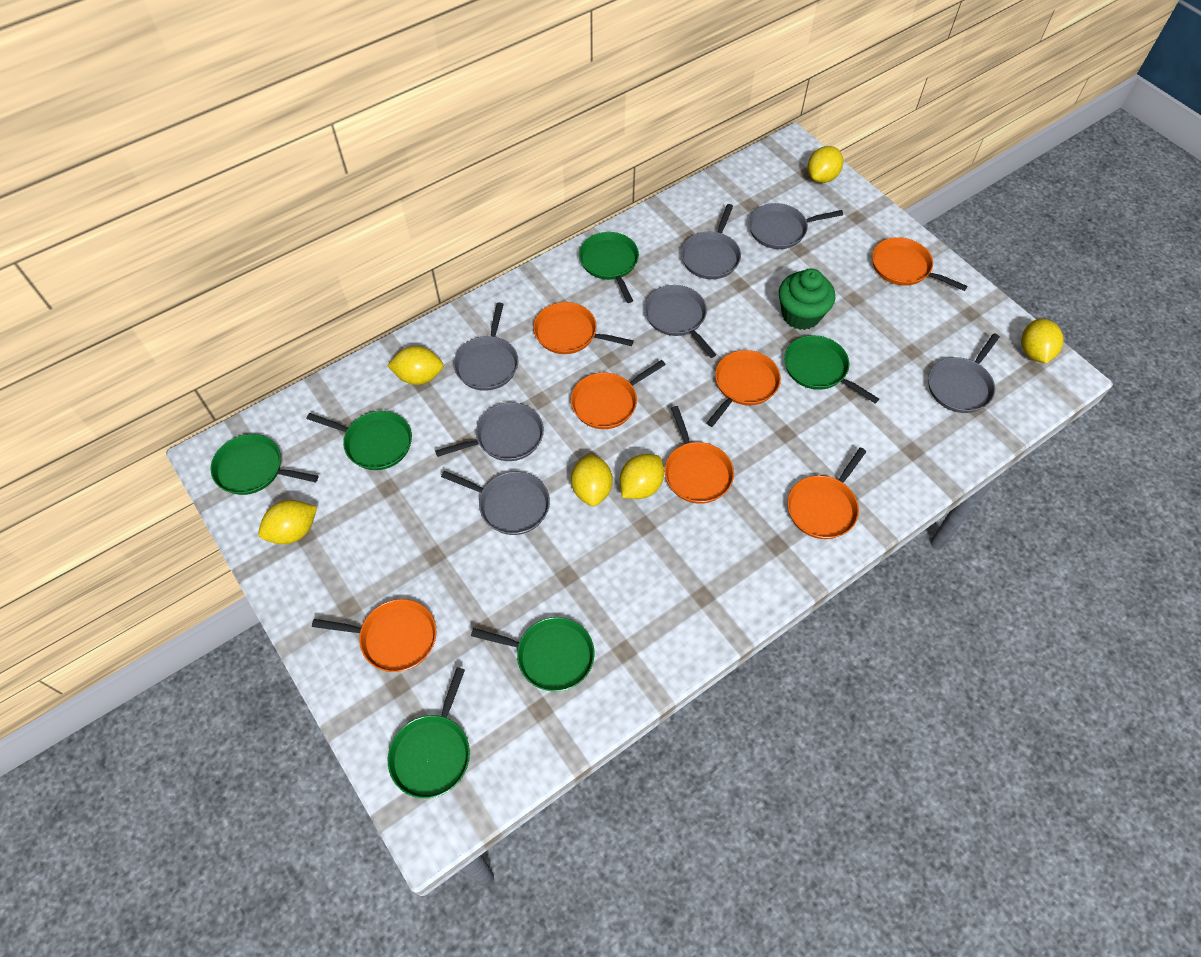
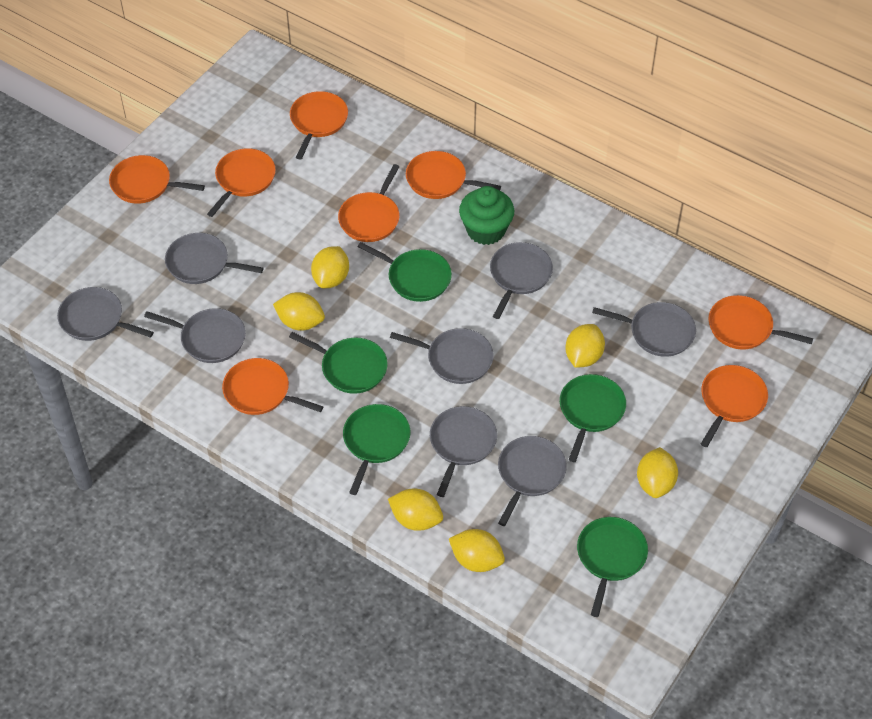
green pan: 6 -> 5
grey pan: 7 -> 8
orange pan: 7 -> 8

